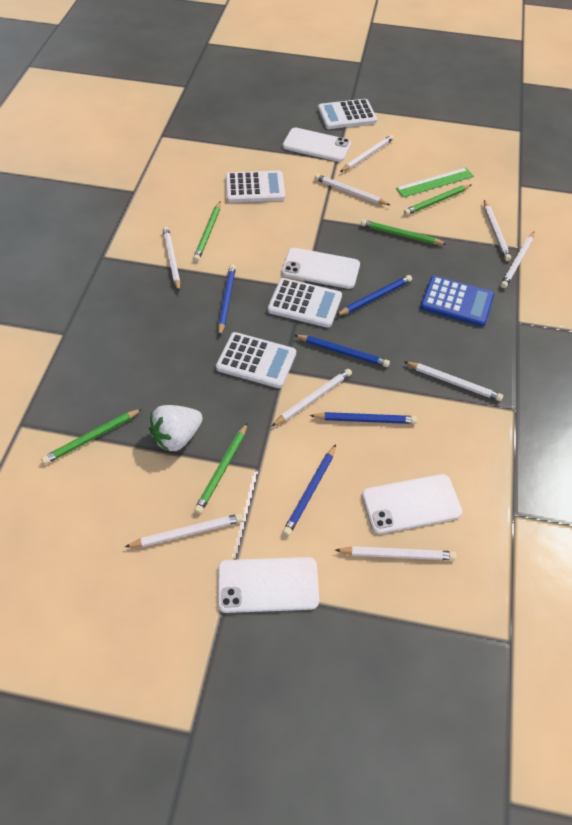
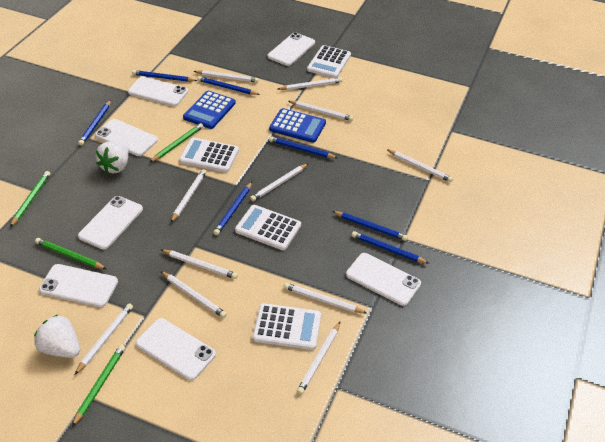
blue calculator: 1 -> 2
blue pencil: 5 -> 7
green pencil: 5 -> 4
green ruler: 1 -> 0
white pencil: 9 -> 11
white phone: 4 -> 7
white strawberry: 1 -> 2

